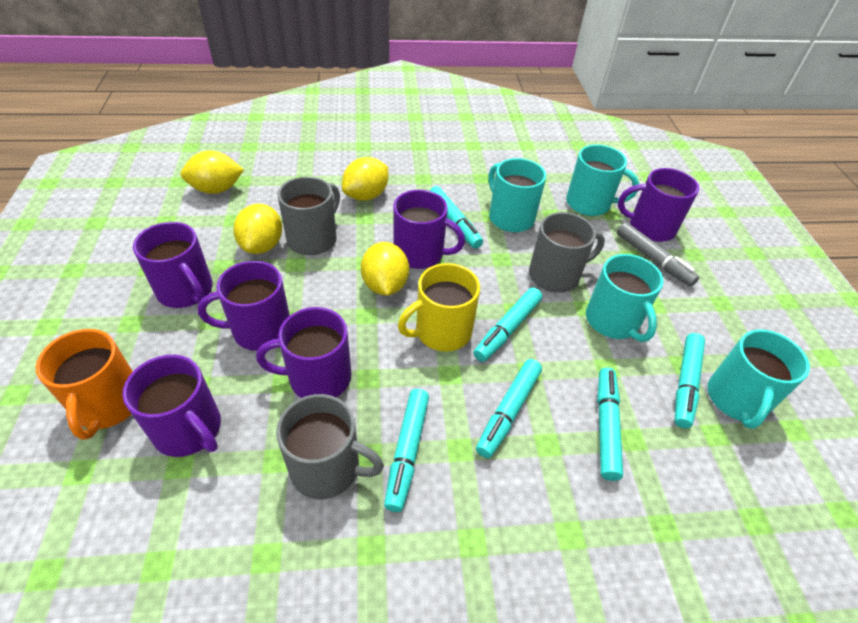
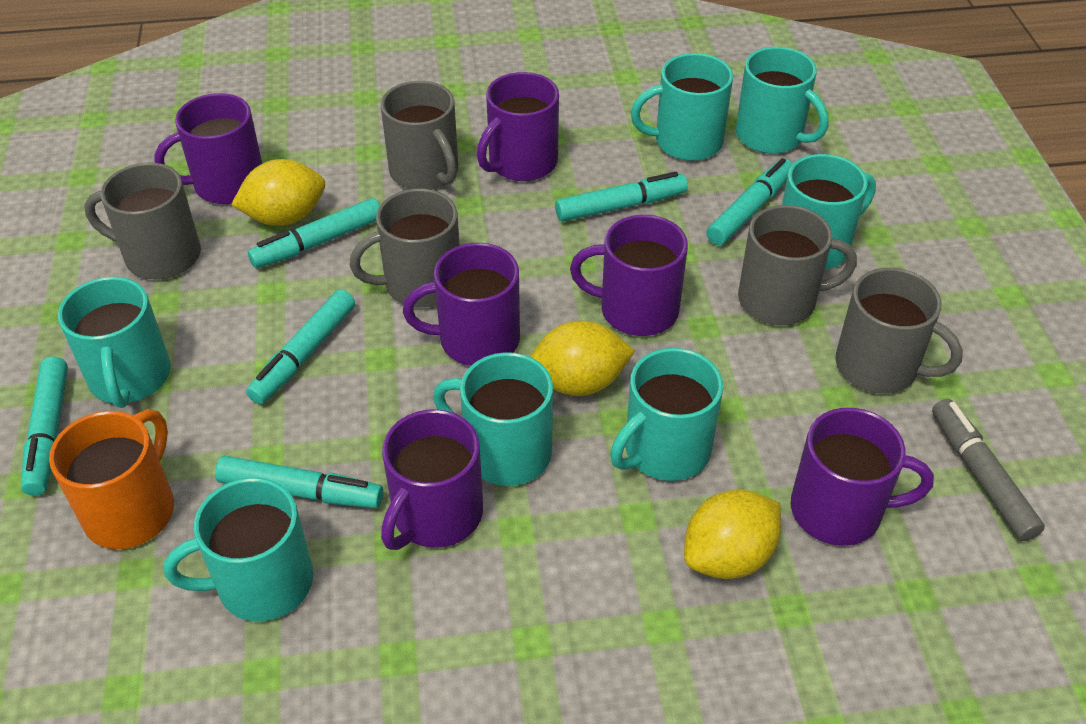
grey mug: 3 -> 5
turquoise mug: 4 -> 7
yellow lemon: 4 -> 3
yellow mug: 1 -> 0

